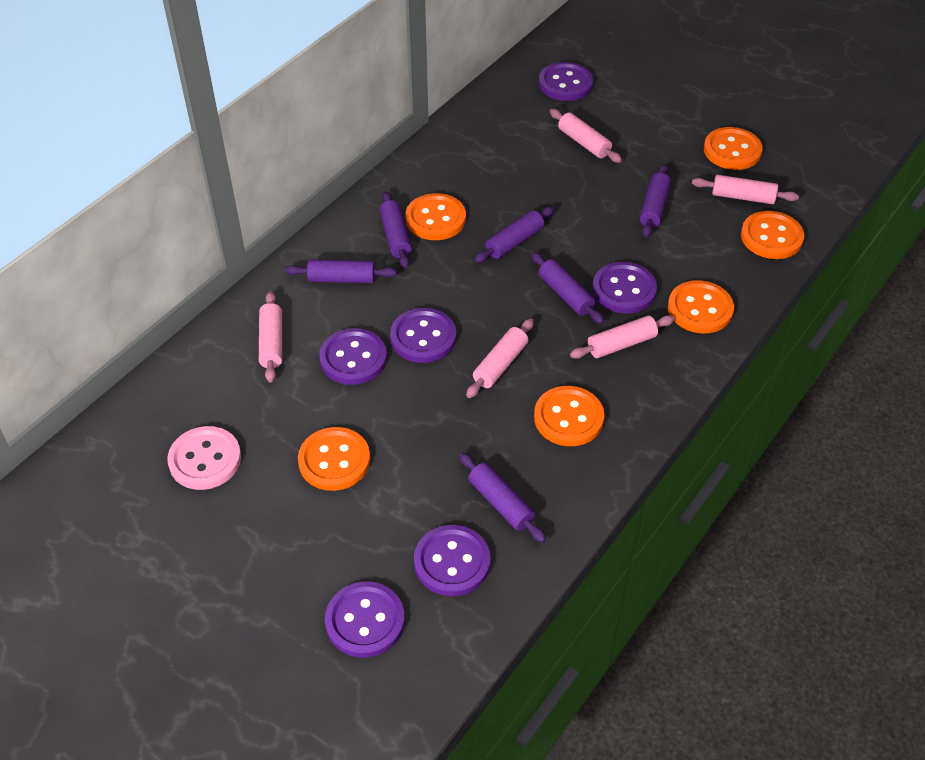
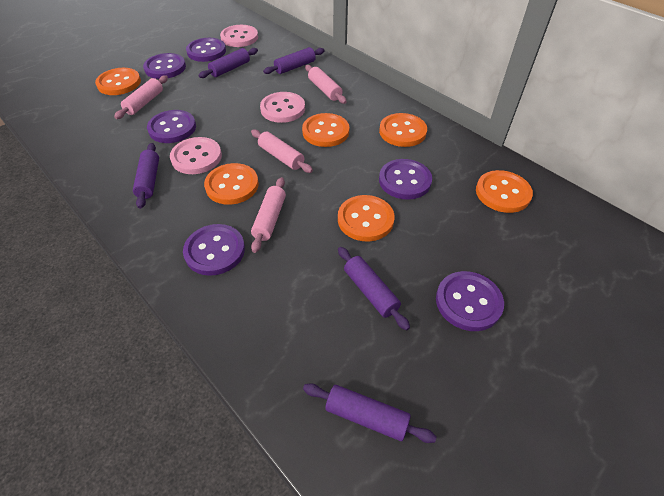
pink button: 1 -> 3
pink rolling pin: 5 -> 4
purple rolling pin: 6 -> 5

